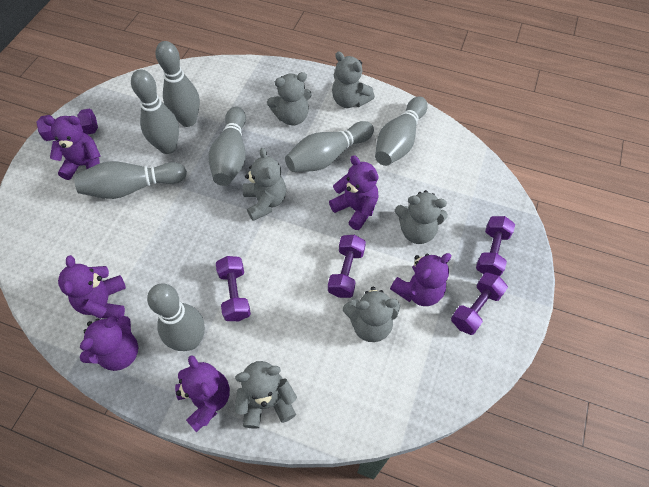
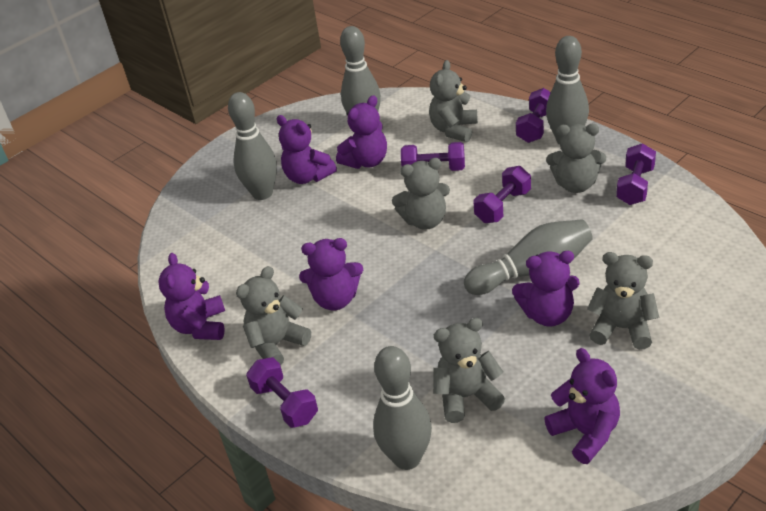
grey bowling pin: 7 -> 5

